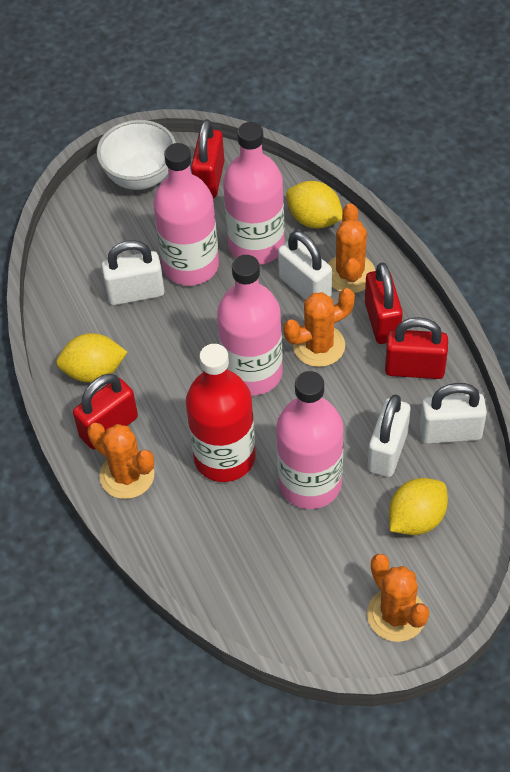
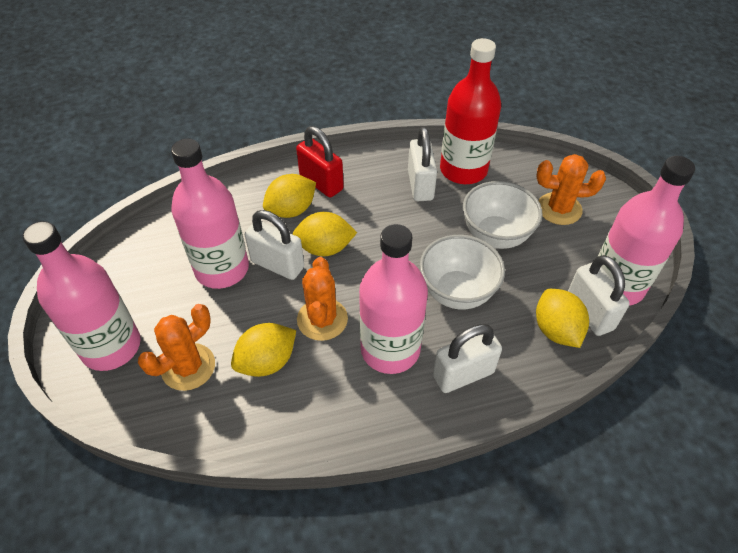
orange cactus: 4 -> 3
red padlock: 4 -> 1
white bowl: 1 -> 2
yellow lemon: 3 -> 4

